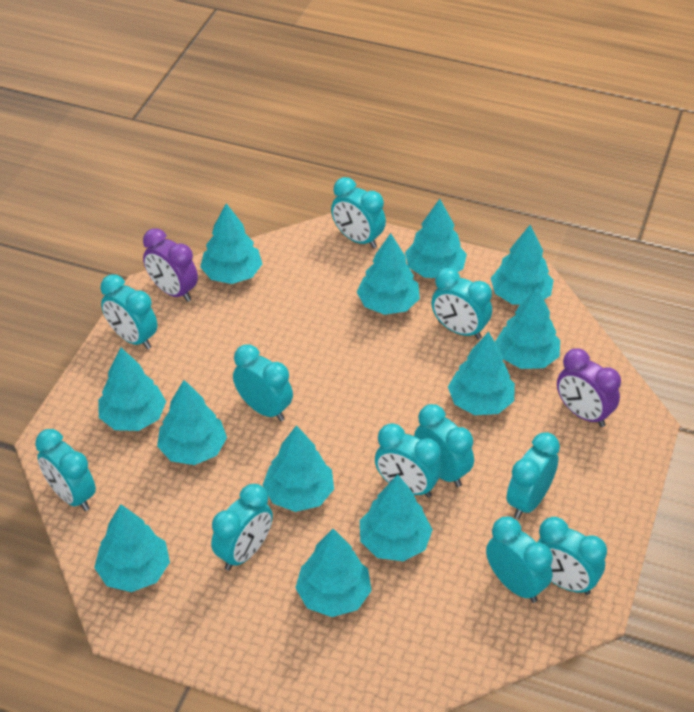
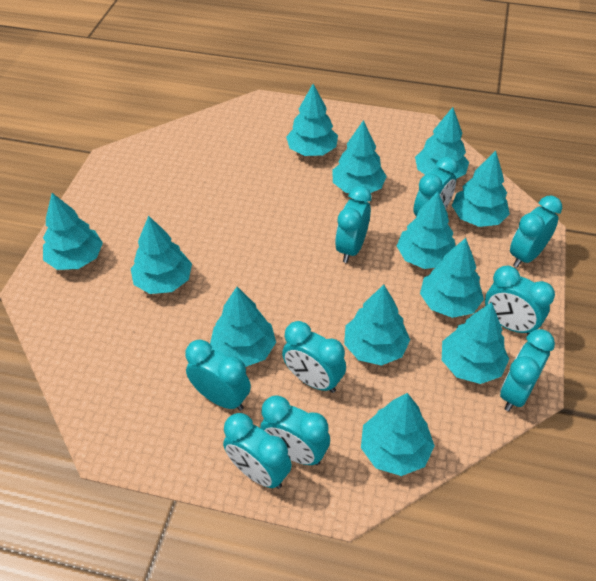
purple clock: 2 -> 0
turquoise clock: 11 -> 9

